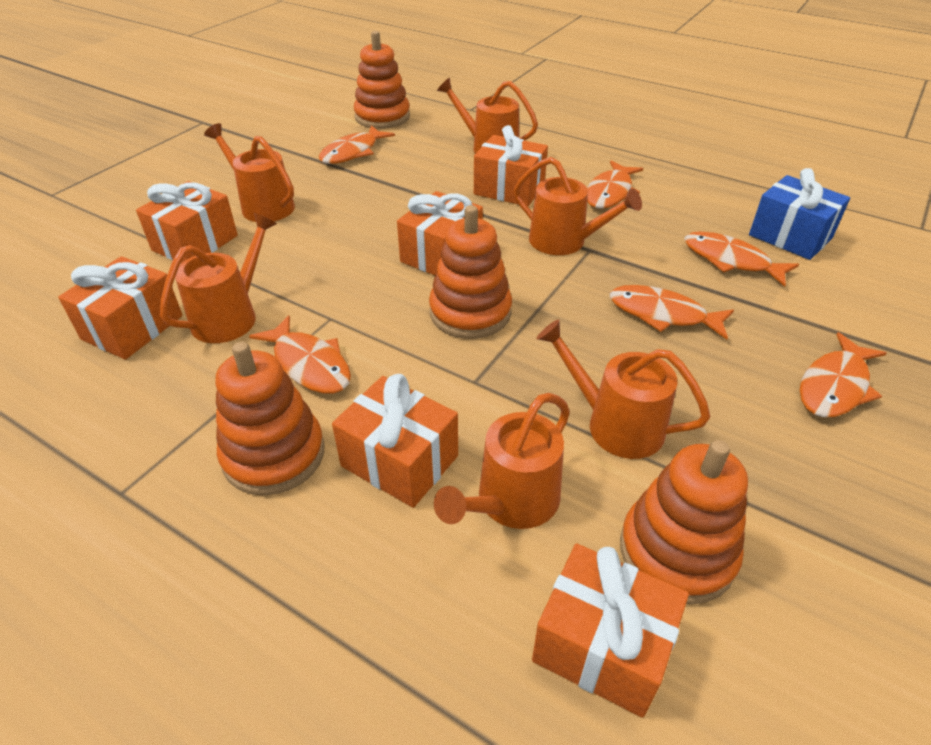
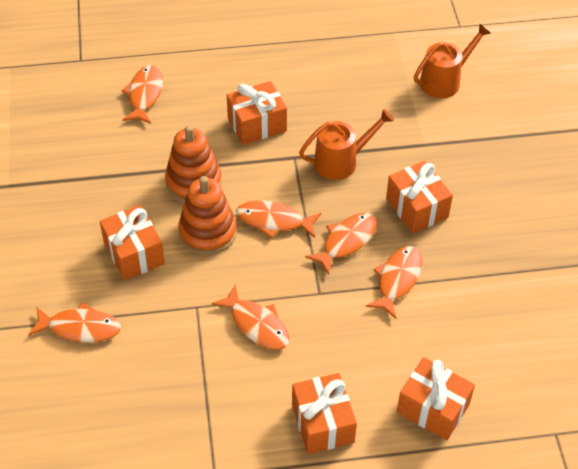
blue gift: 1 -> 0
orange gift: 6 -> 5
orange stacking toy: 4 -> 2
orange watering can: 6 -> 2

